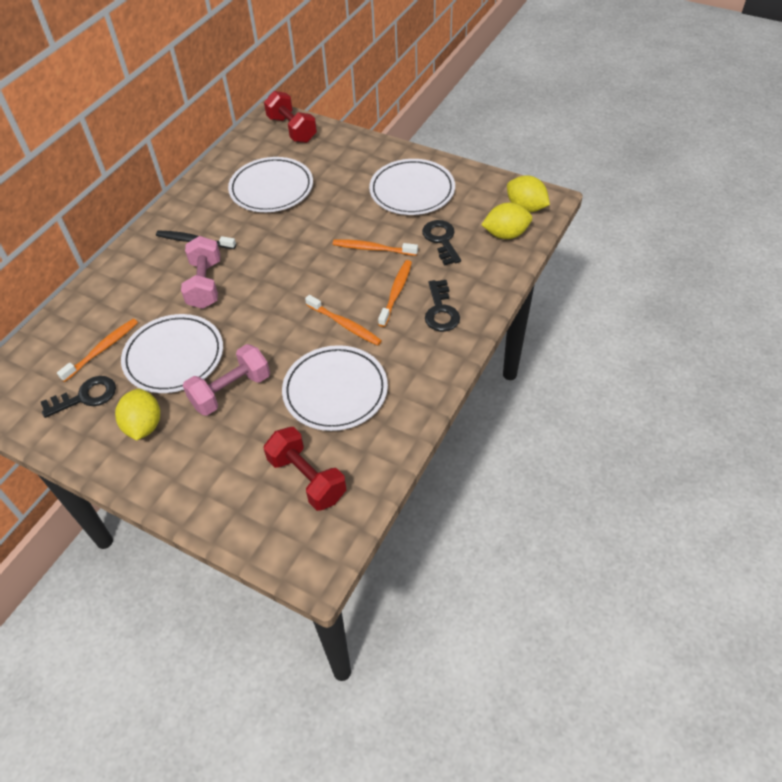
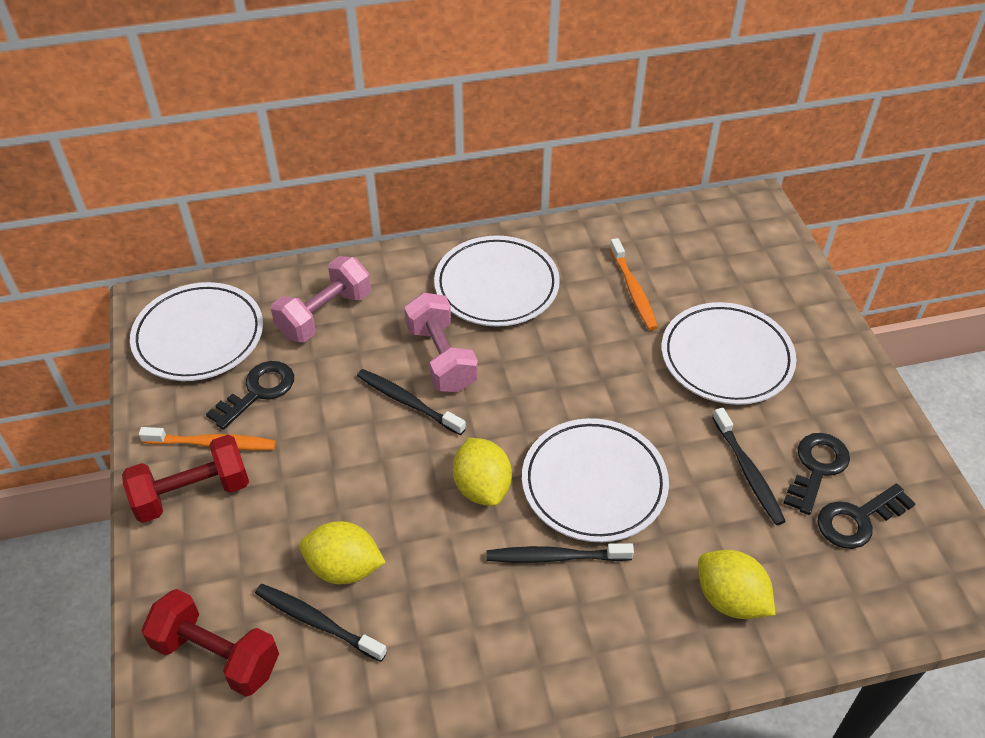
black toothbrush: 1 -> 4
orange toothbrush: 4 -> 2

